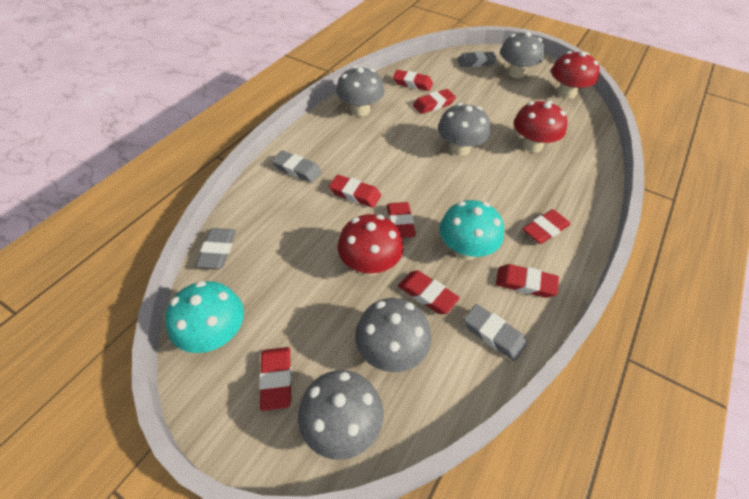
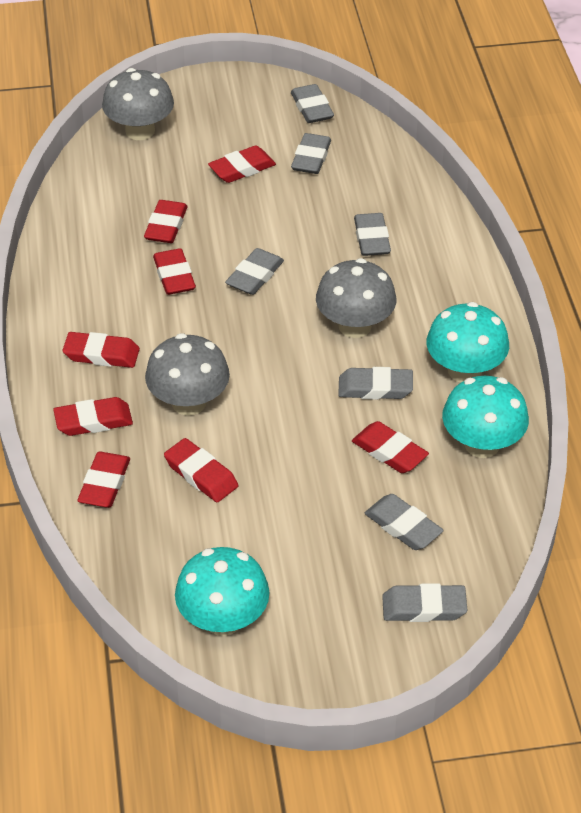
grey eraser: 4 -> 7
grey mushroom: 5 -> 3
red mushroom: 3 -> 0
turquoise mushroom: 2 -> 3

